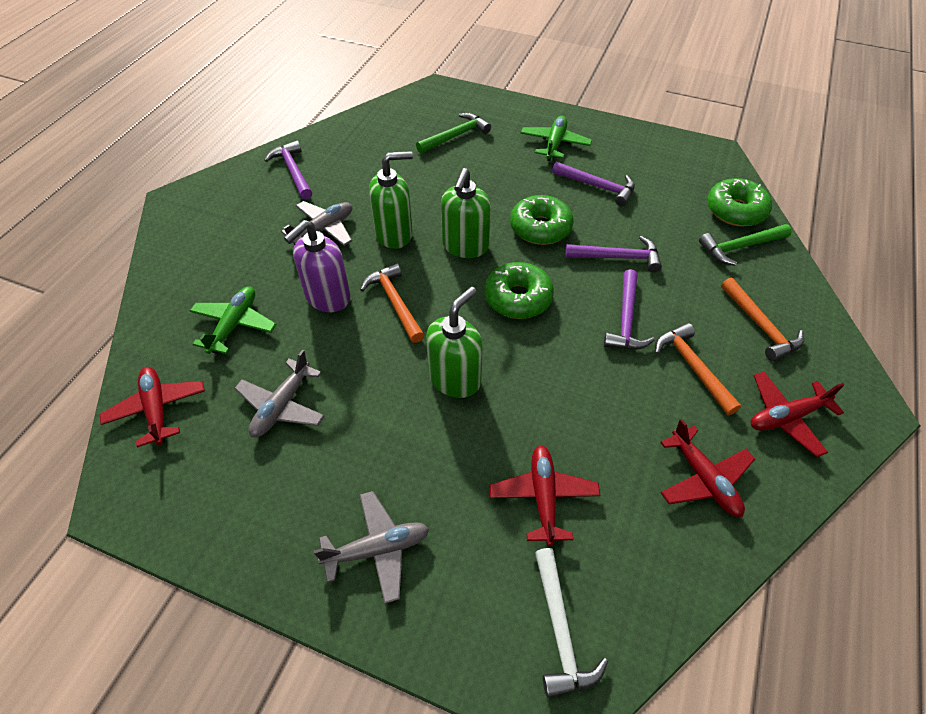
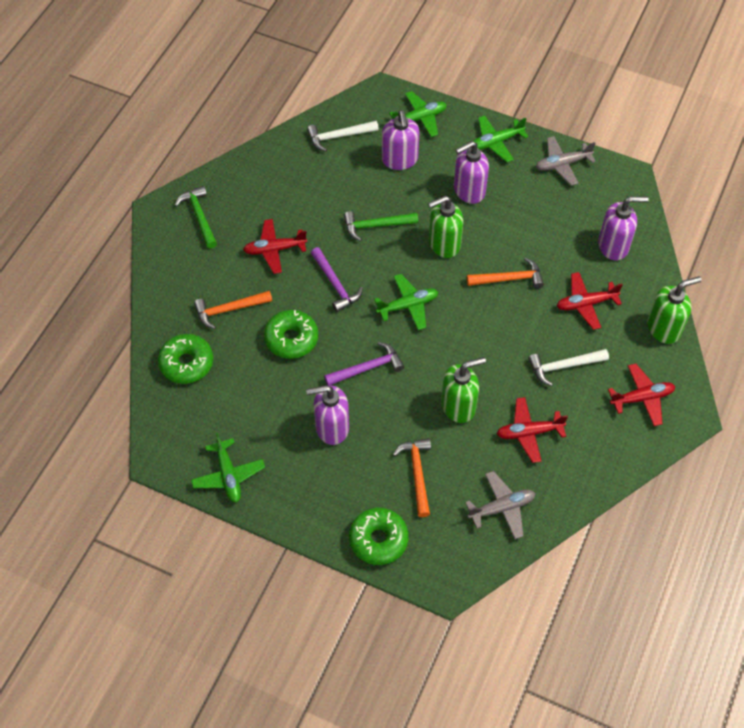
green plane: 2 -> 4
grey plane: 3 -> 2
purple hammer: 4 -> 2
purple soap dispenser: 1 -> 4
white hammer: 1 -> 2

